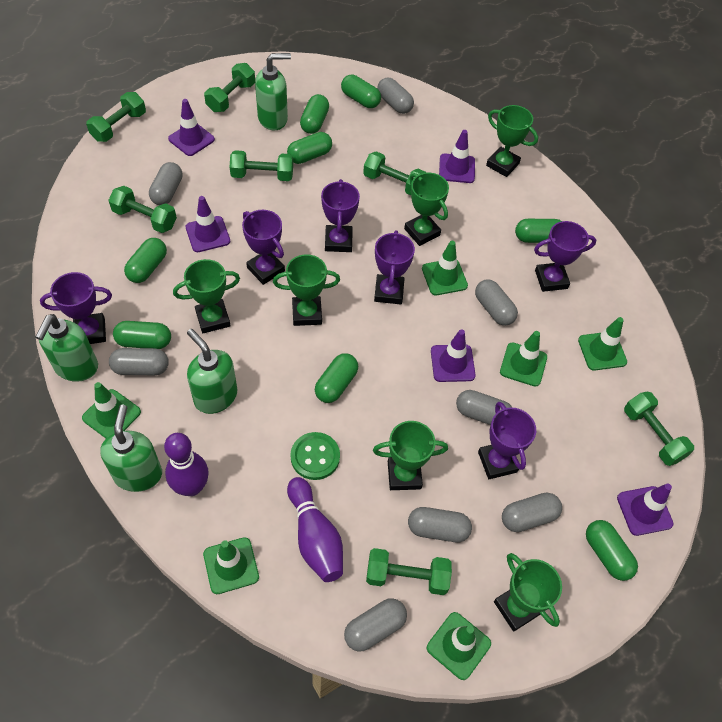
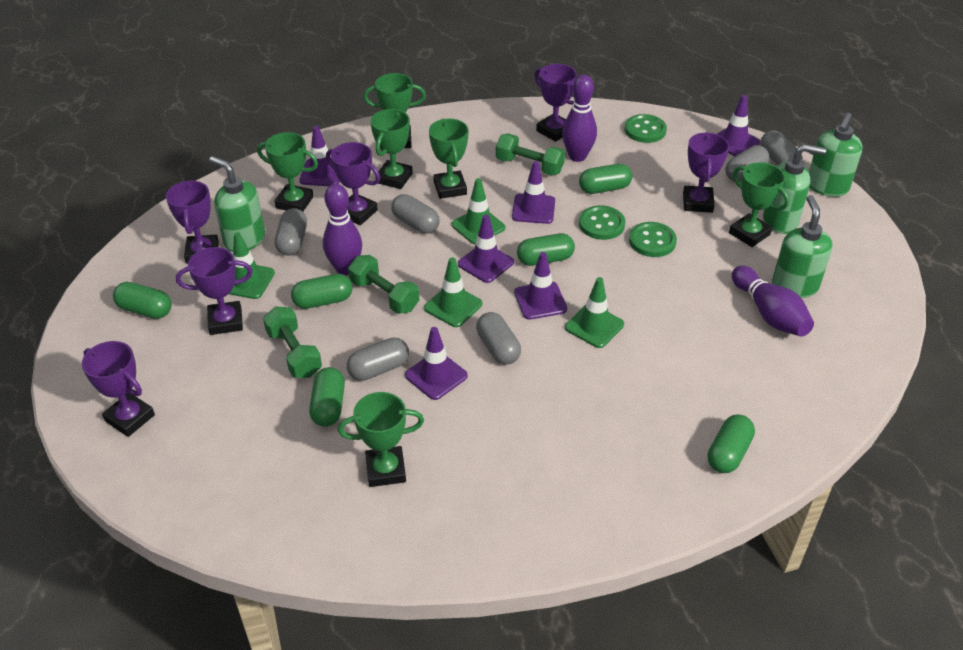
green button: 1 -> 3
green capsule: 8 -> 6
green dumbbell: 7 -> 3
green traffic cone: 6 -> 4
grey capsule: 8 -> 6
purple bowling pin: 2 -> 3
purple traffic cone: 5 -> 6

